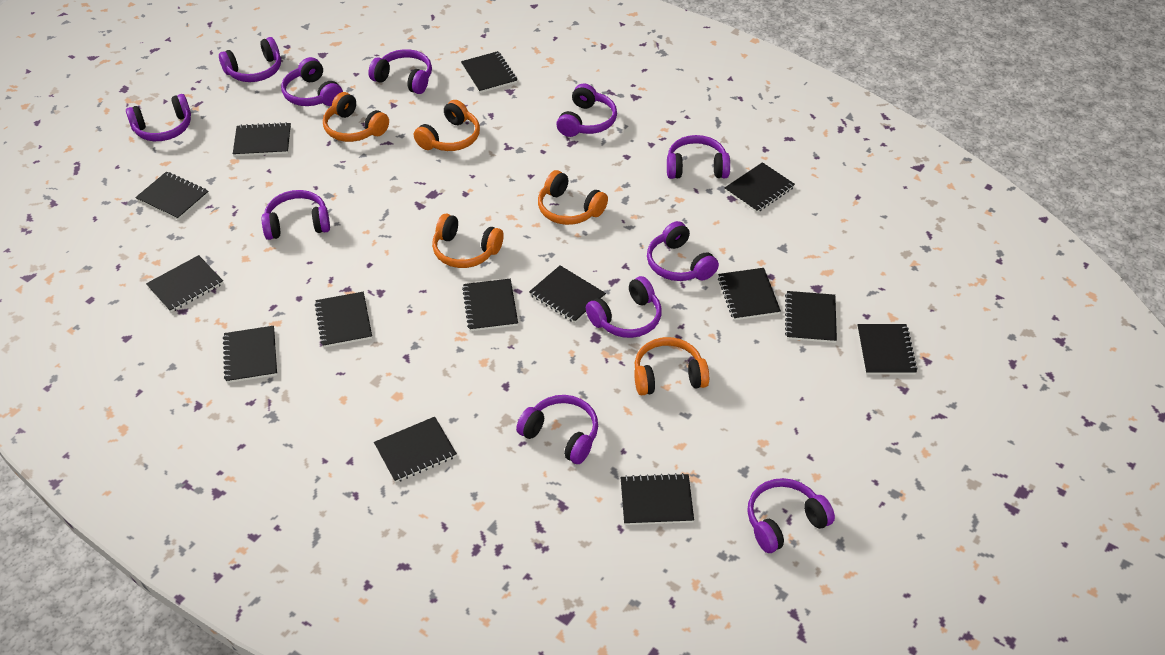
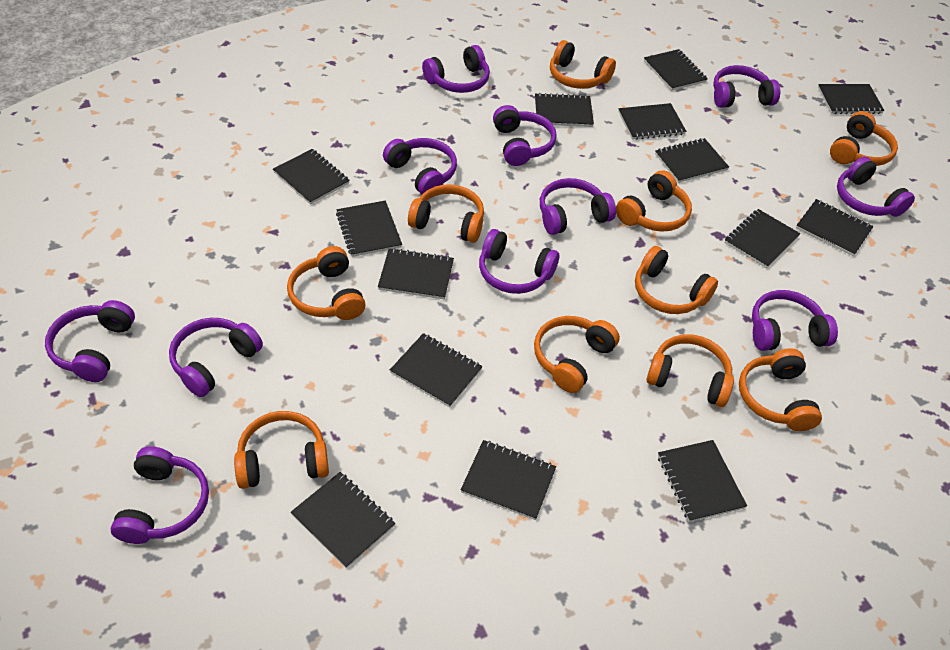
orange headphones: 5 -> 10

